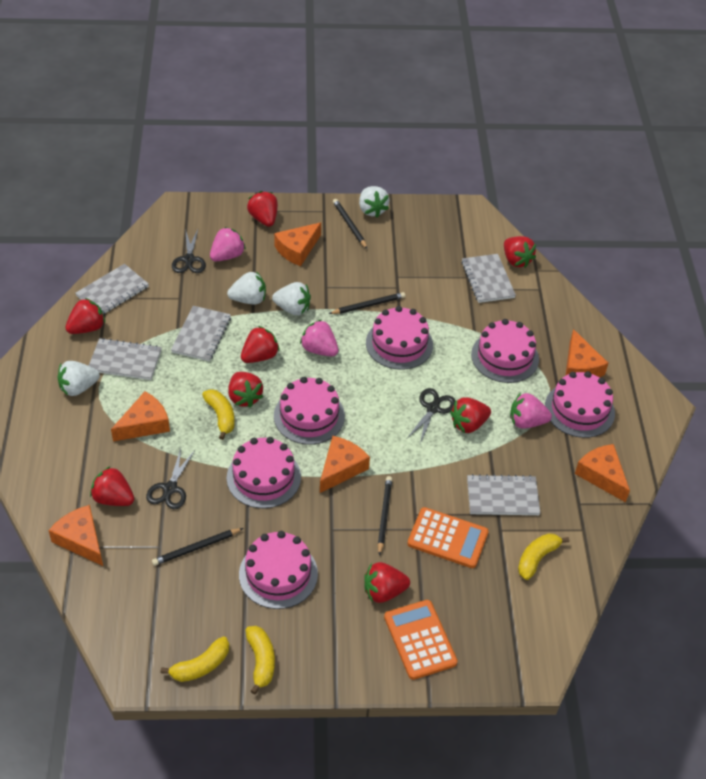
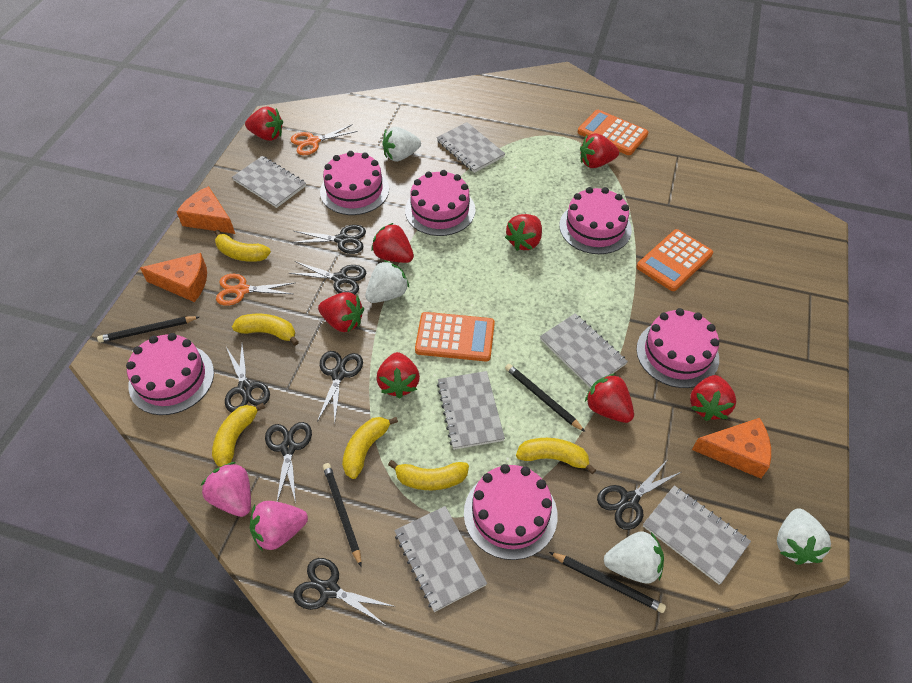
black scissors: 3 -> 7
grey notebook: 5 -> 6
orange calculator: 2 -> 3
orange cheese: 6 -> 3
orange scissors: 0 -> 2
pink strawberry: 3 -> 2
yellow banana: 4 -> 6

